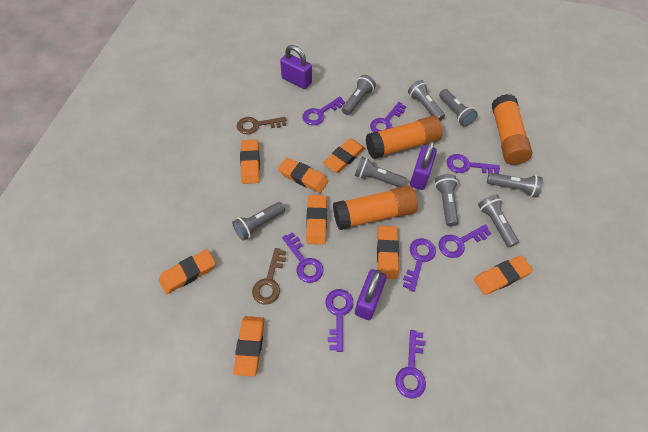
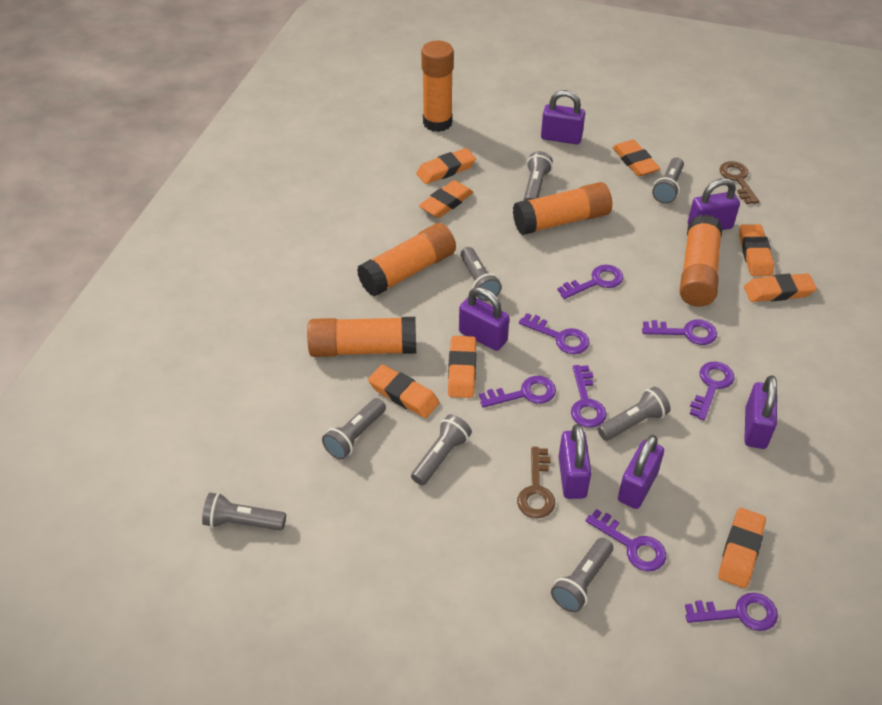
orange glue stick: 3 -> 5
purple padlock: 3 -> 6

